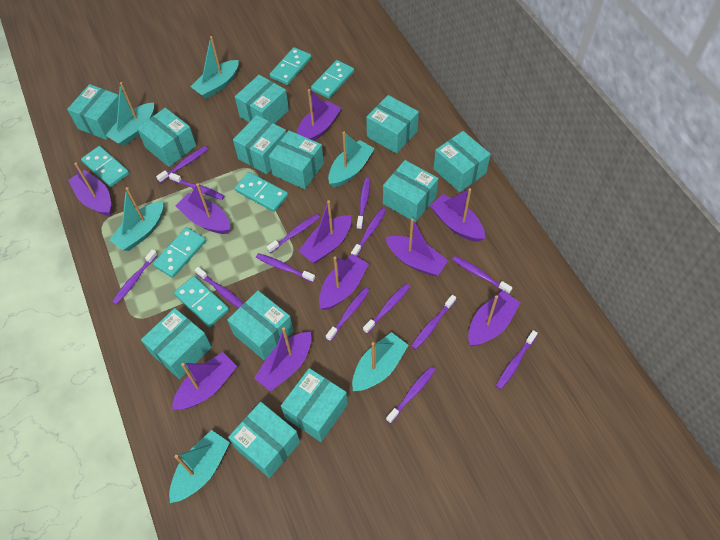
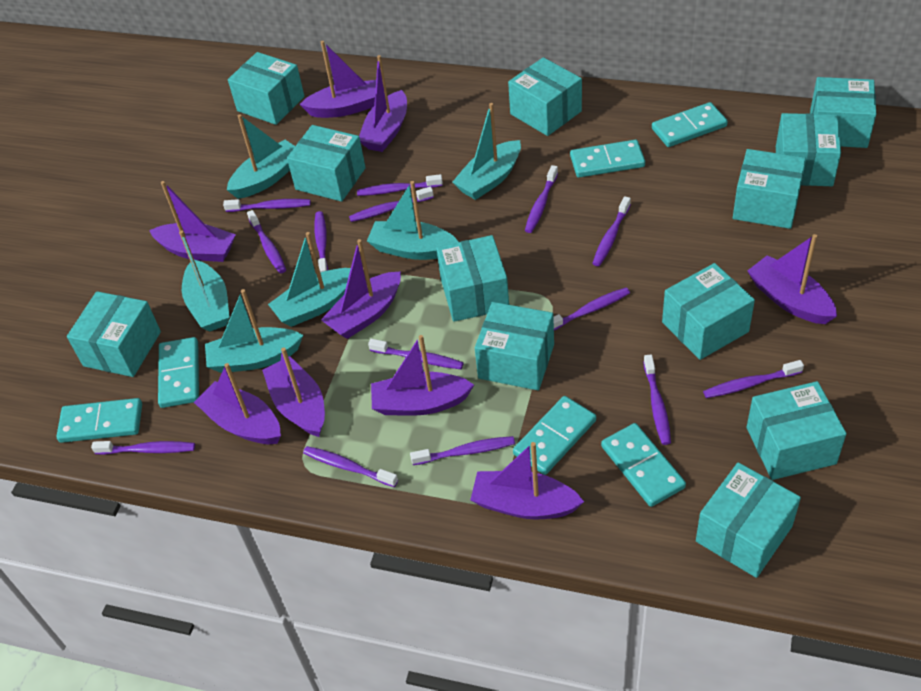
purple boat: 10 -> 9

